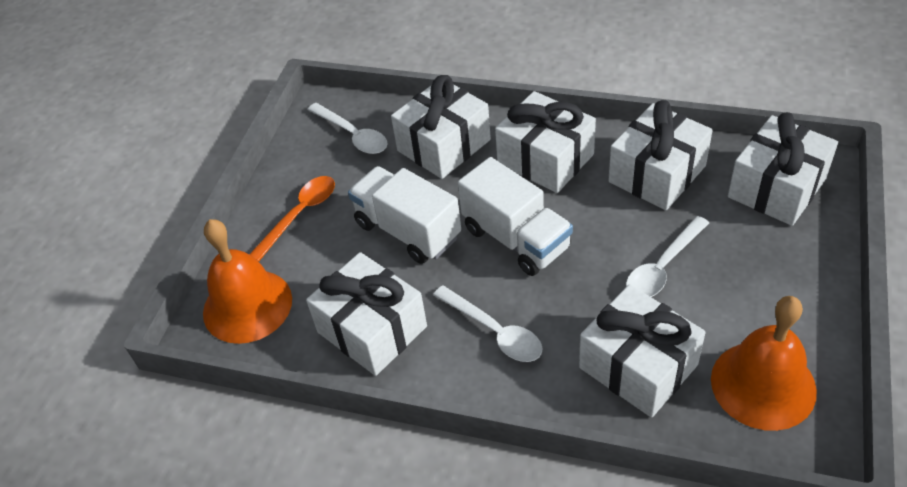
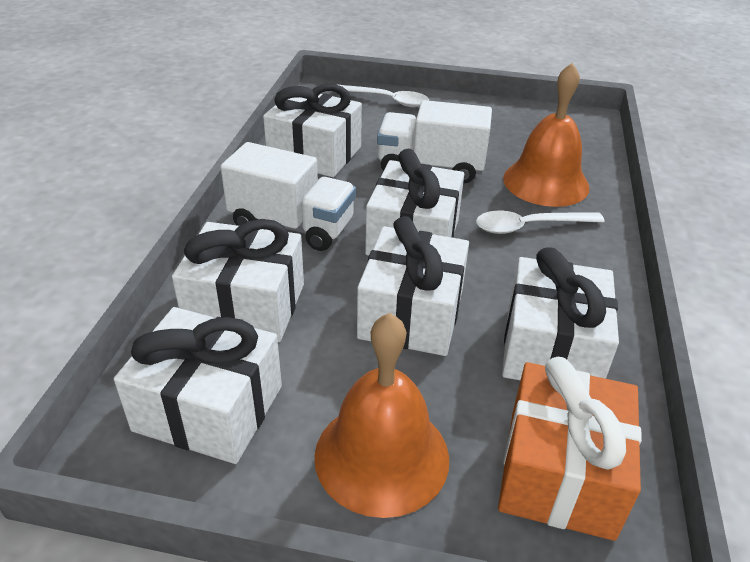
orange gift: 0 -> 1
orange spoon: 1 -> 0
white spoon: 3 -> 2

